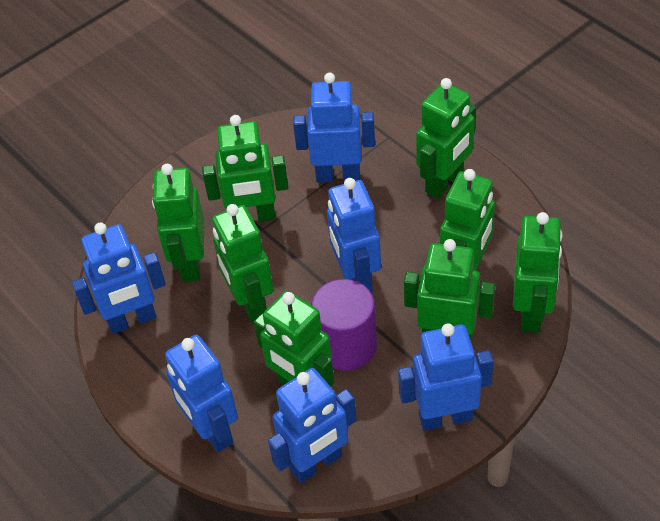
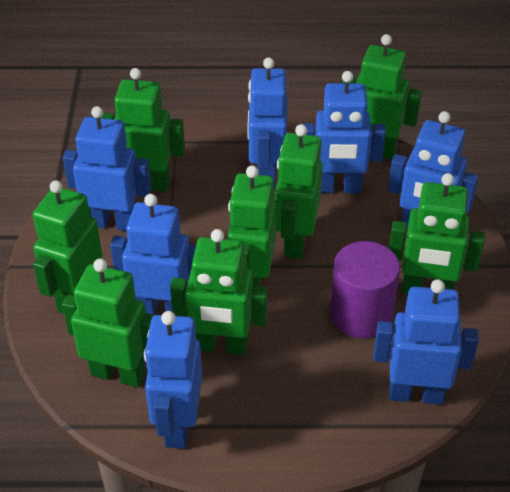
blue robot: 6 -> 7

